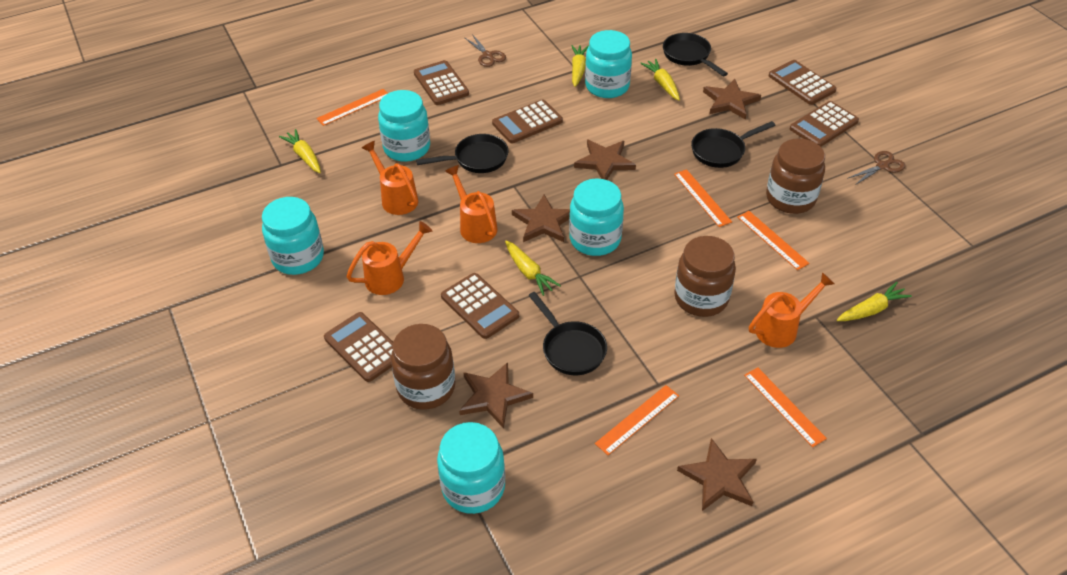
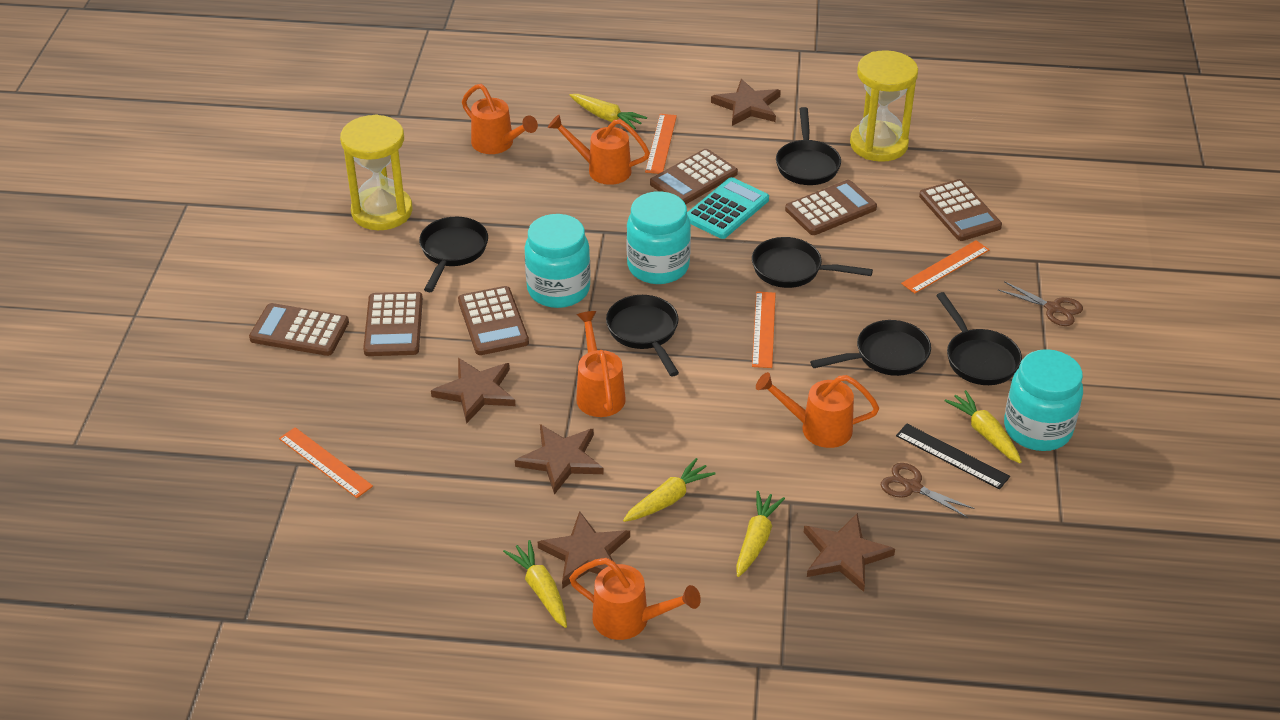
black pan: 4 -> 6
black ruler: 0 -> 1
brown jar: 3 -> 0
orange ruler: 5 -> 4
orange watering can: 4 -> 5
turquoise calculator: 0 -> 1
turquoise jar: 5 -> 3
yellow hourglass: 0 -> 2

